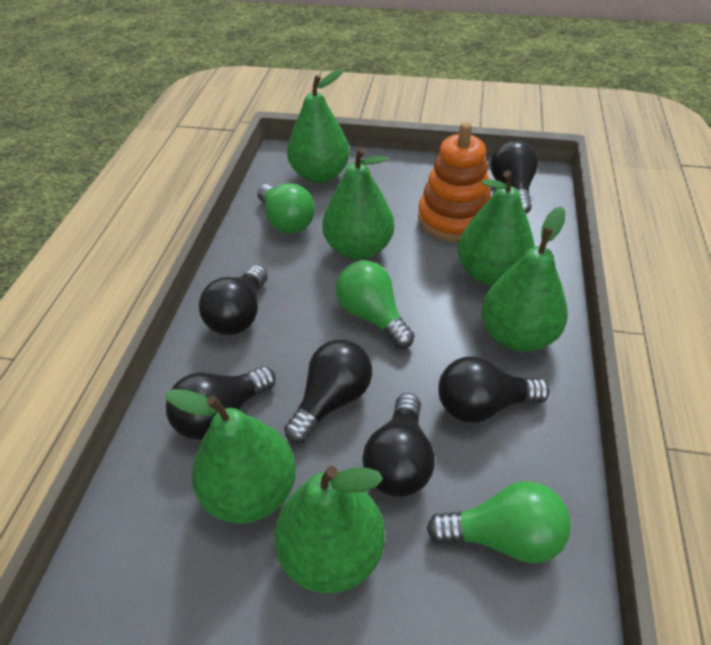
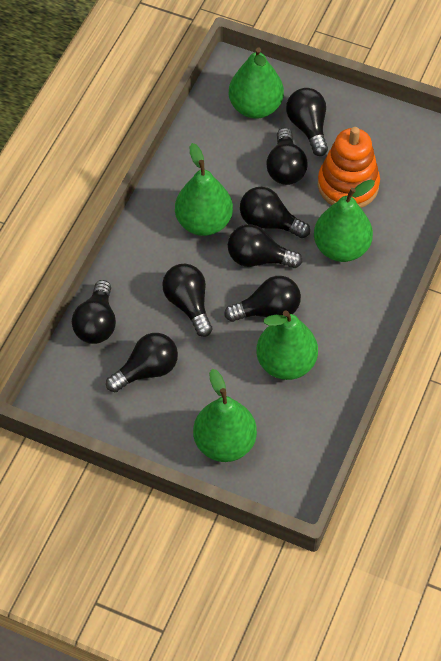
black light bulb: 6 -> 8
green light bulb: 3 -> 0
green pear: 6 -> 5

